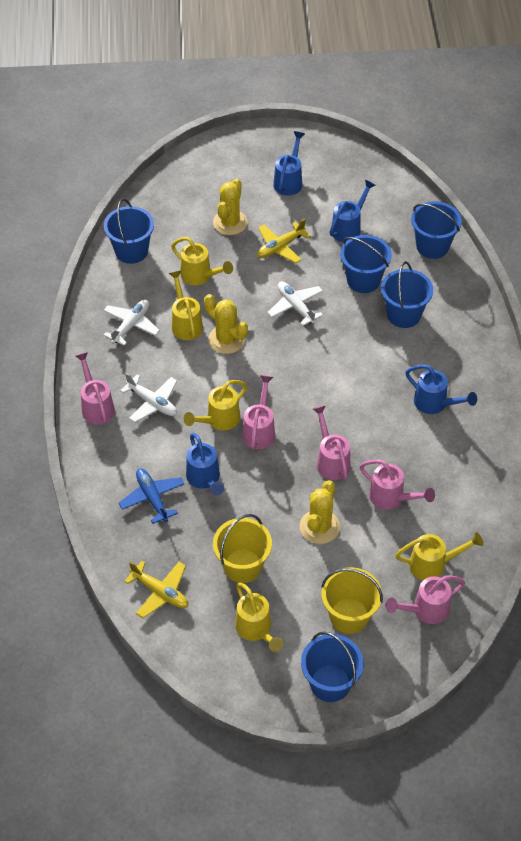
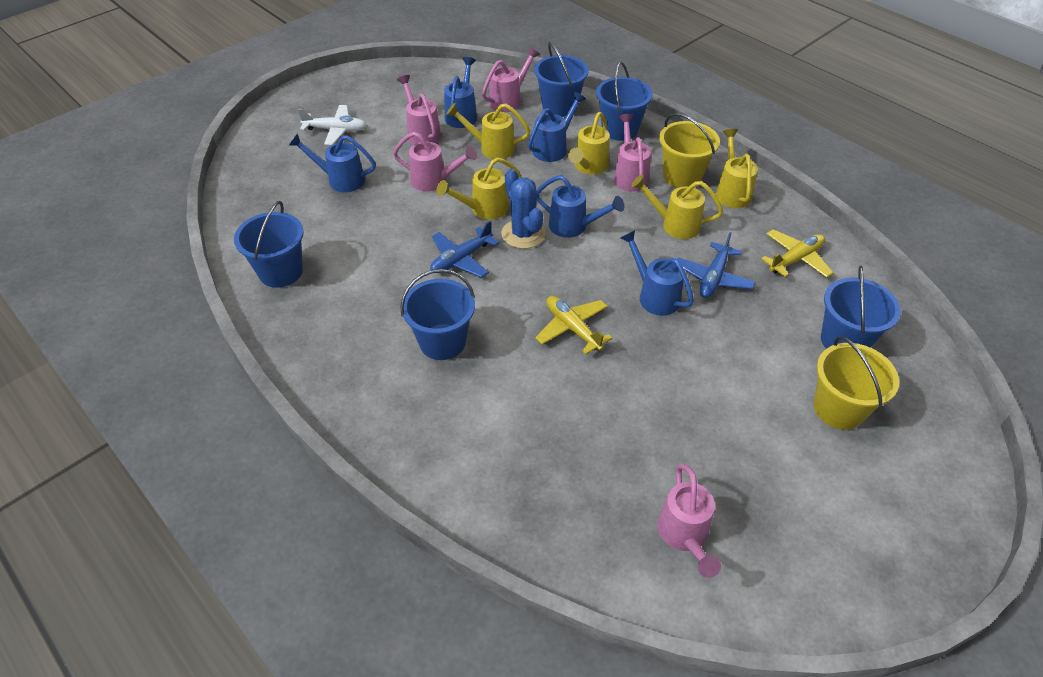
blue cactus: 0 -> 1
blue plane: 1 -> 2
blue watering can: 4 -> 5
white plane: 3 -> 1
yellow cactus: 3 -> 0

